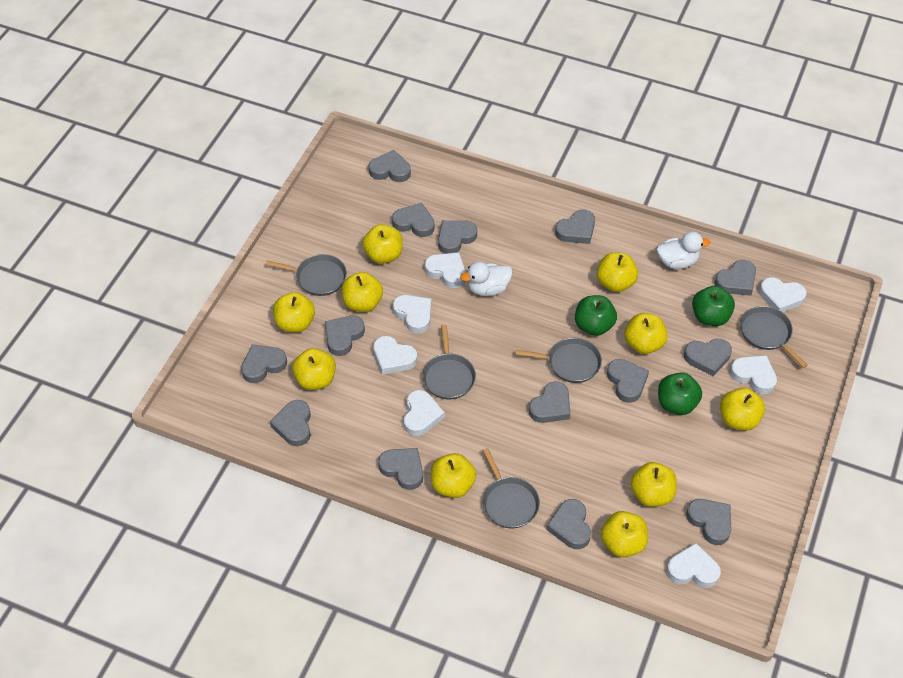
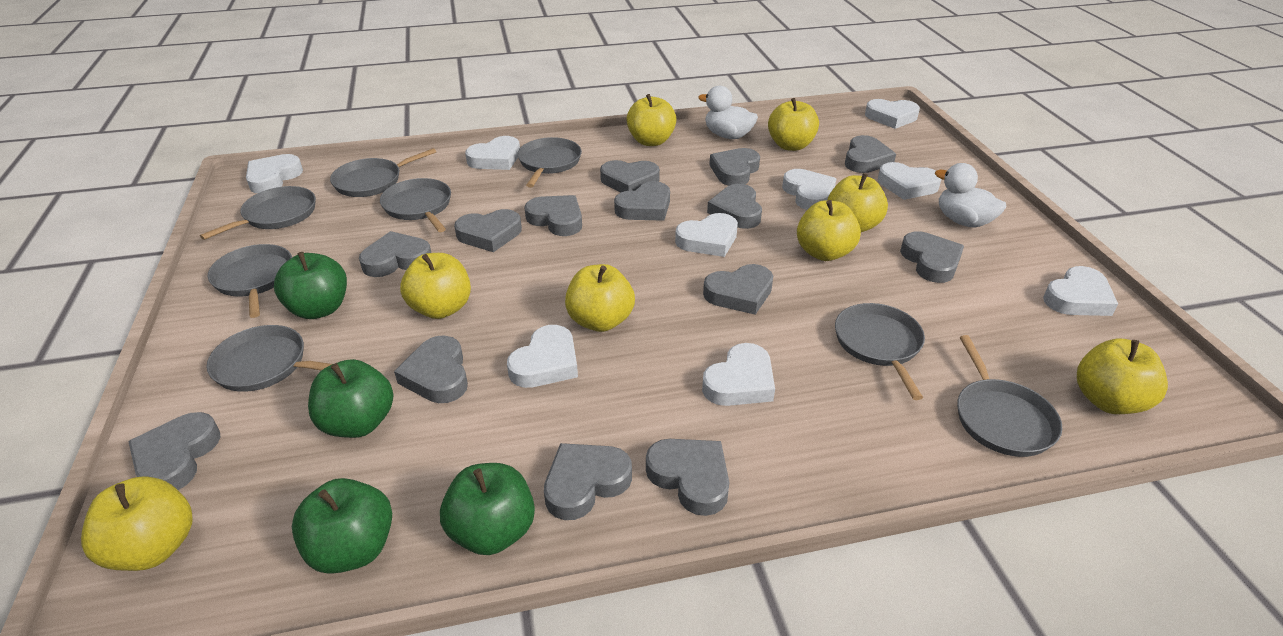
green apple: 3 -> 4
grey pan: 5 -> 8
white heart: 7 -> 9
yellow apple: 10 -> 8

